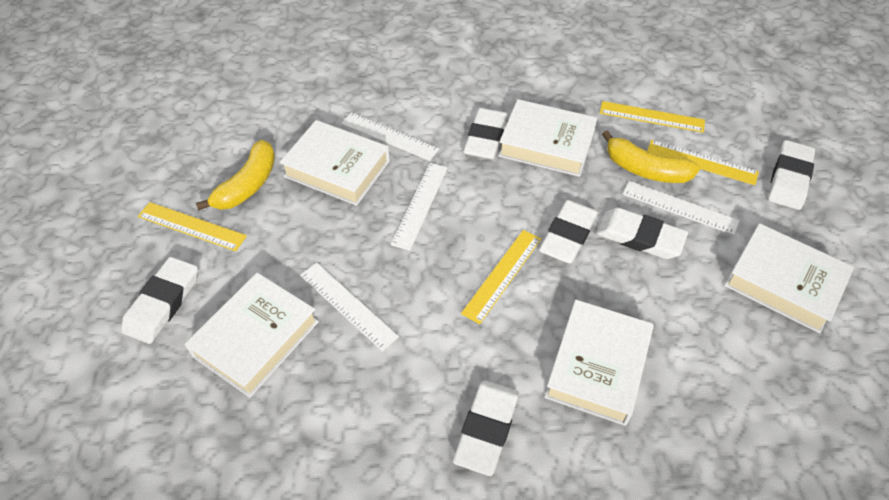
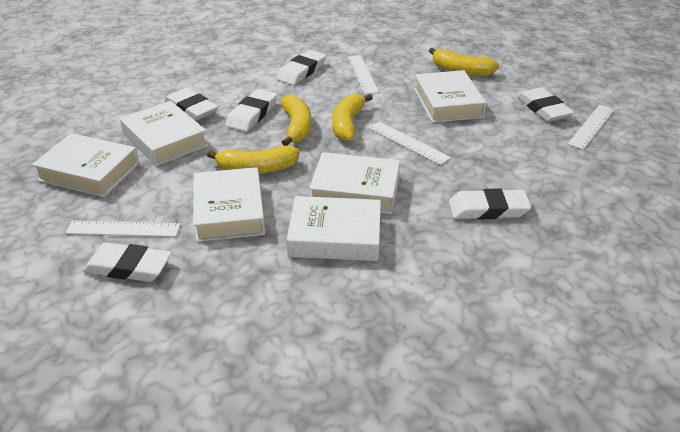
white book: 5 -> 6
yellow banana: 2 -> 4
yellow ruler: 4 -> 0

